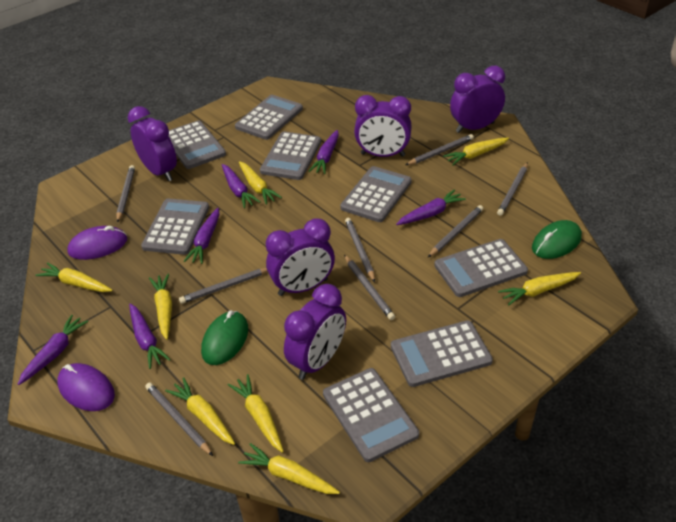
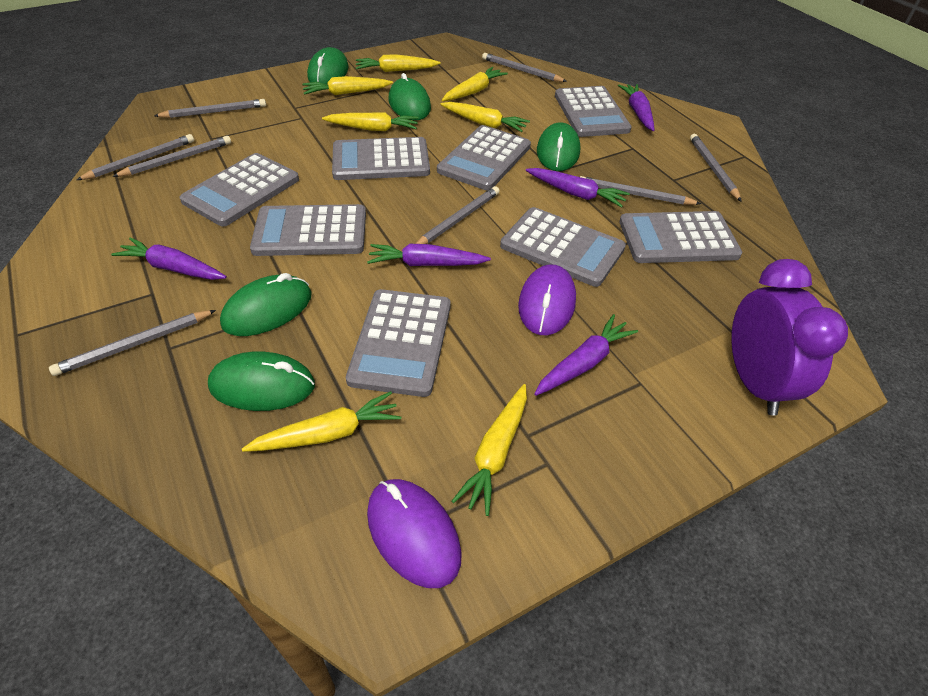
green mouse: 2 -> 5
purple carrot: 6 -> 5
purple clock: 5 -> 1
yellow carrot: 8 -> 7

